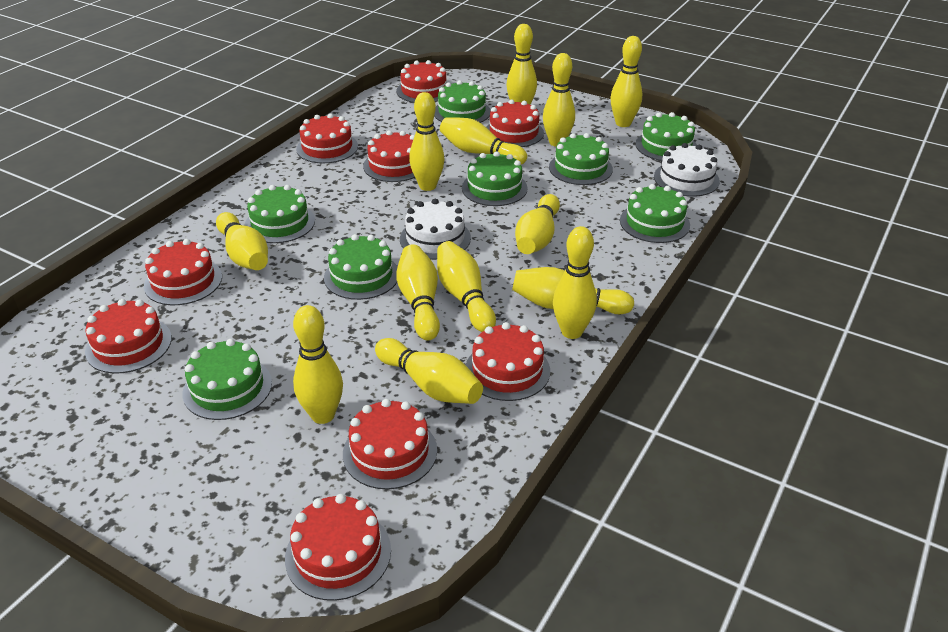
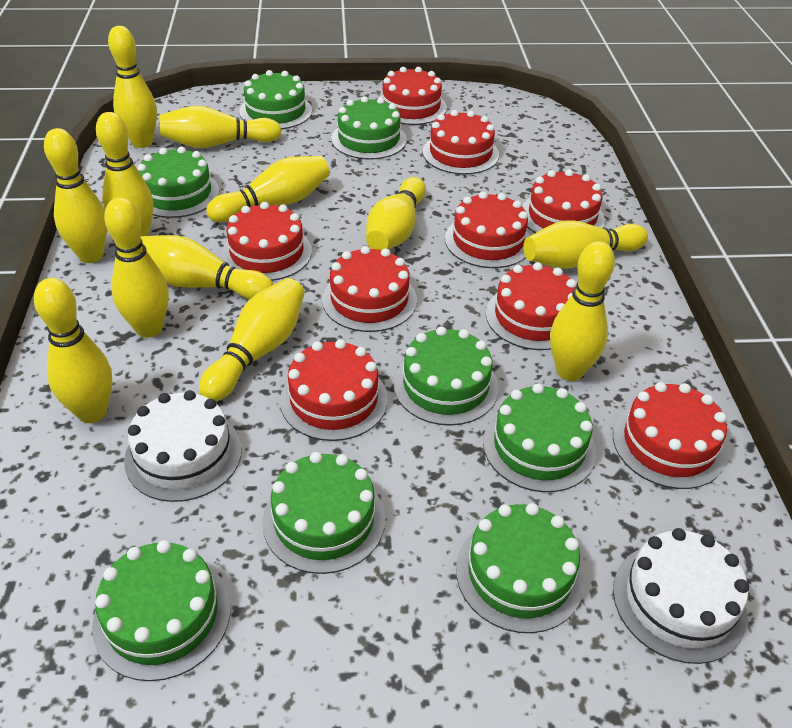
yellow bowling pin: 13 -> 12

